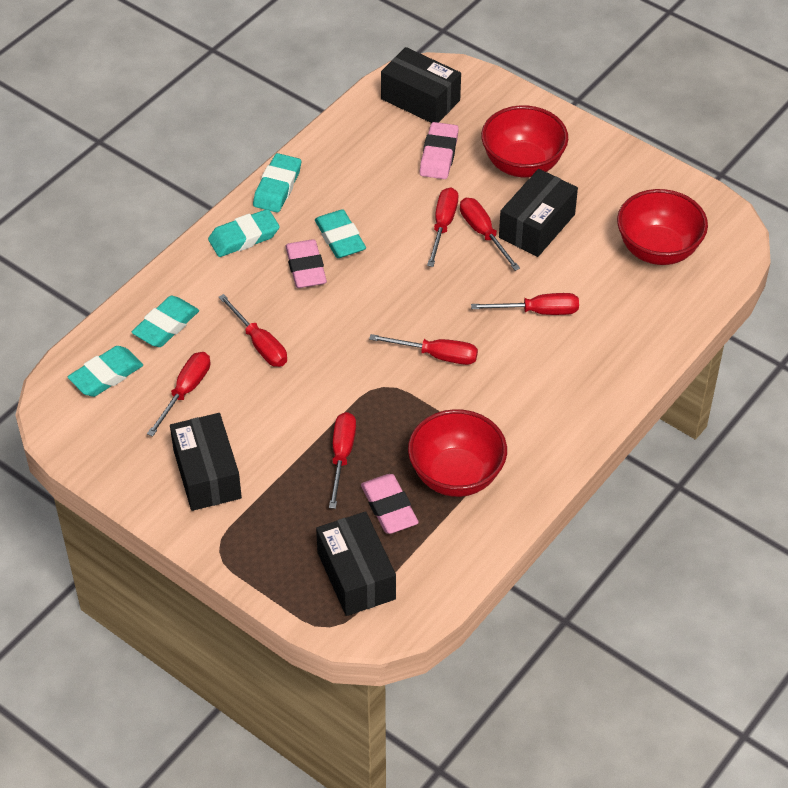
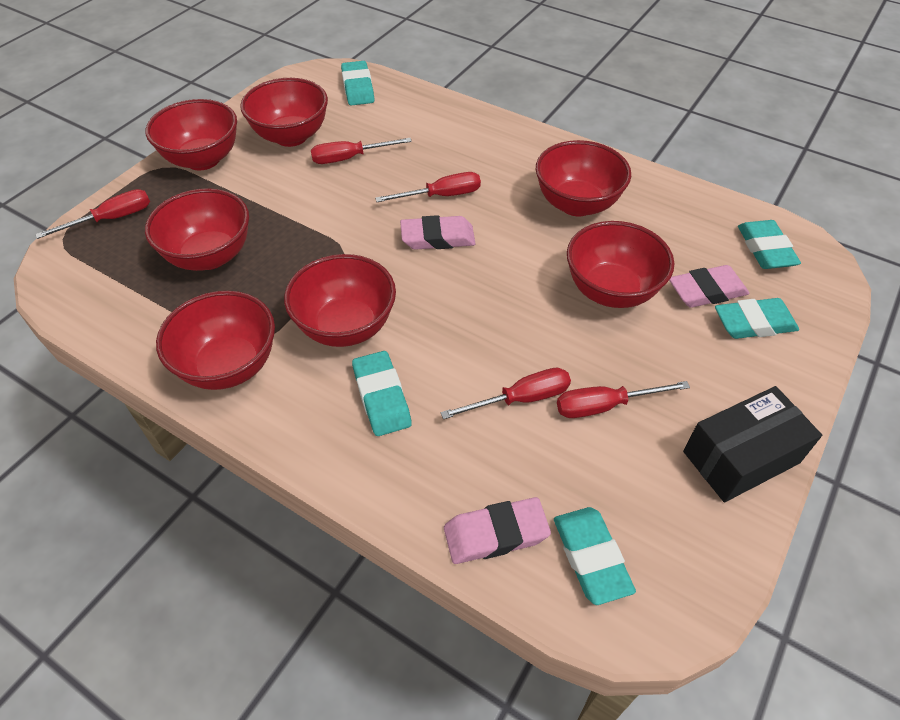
black box: 4 -> 1
red bowl: 3 -> 7
red screwdriver: 7 -> 5

